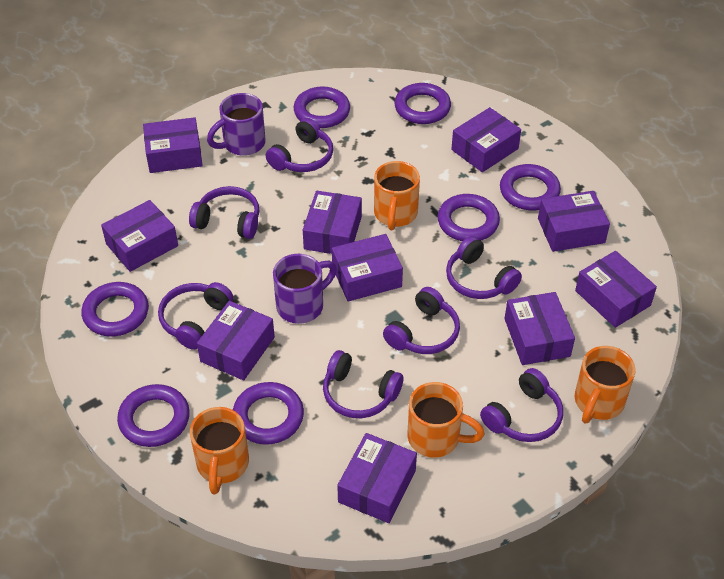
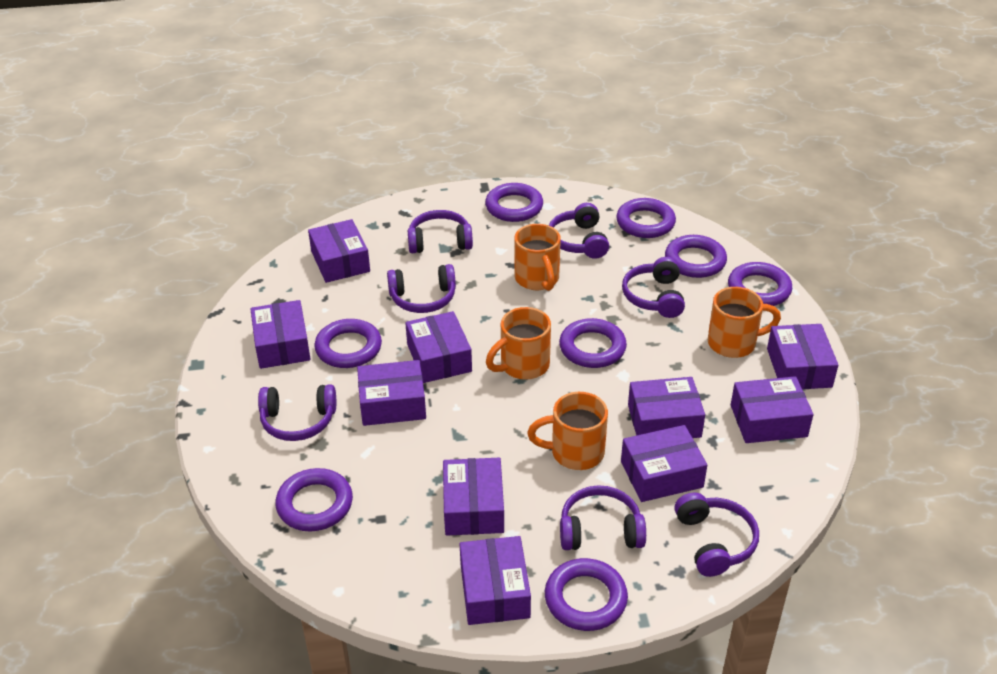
purple mug: 2 -> 0
purple ring: 7 -> 8

